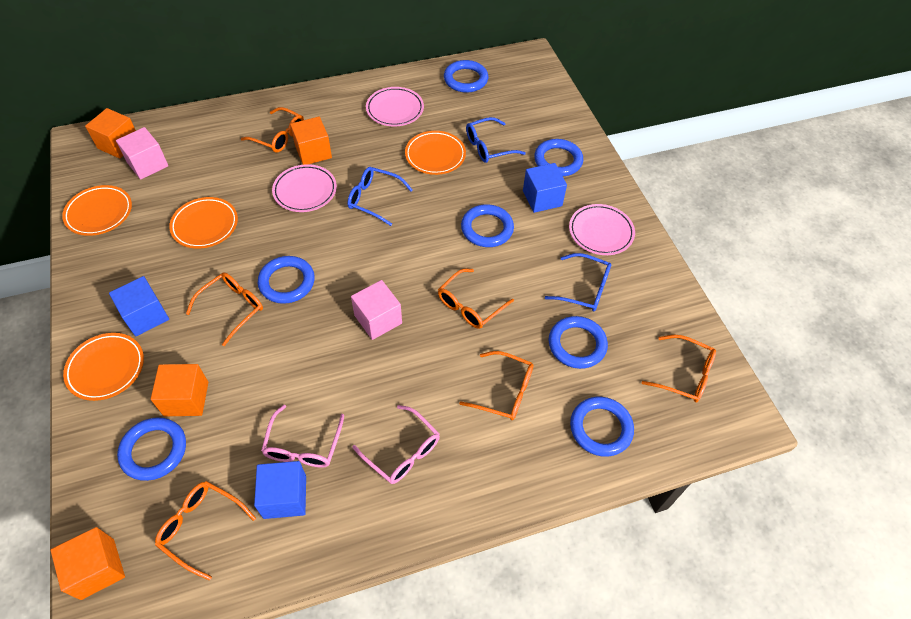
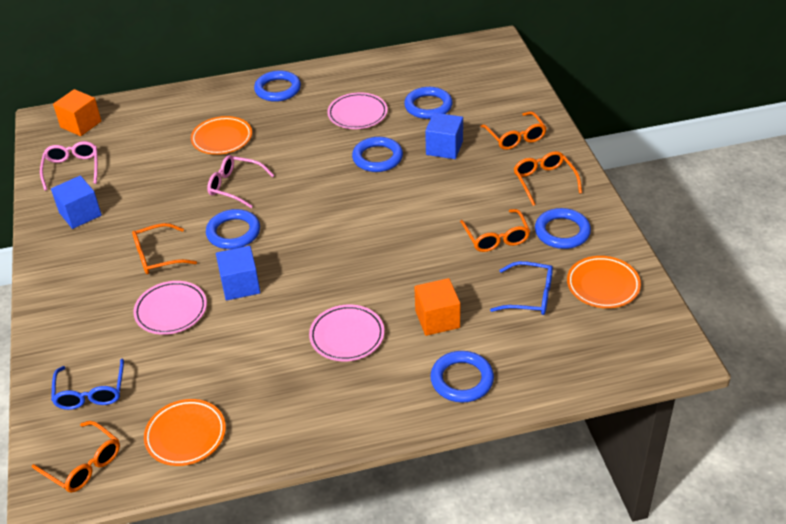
blue glasses: 3 -> 2
blue ring: 7 -> 6
orange cube: 4 -> 2
orange glasses: 6 -> 5
orange plate: 4 -> 3
pink cube: 2 -> 0

